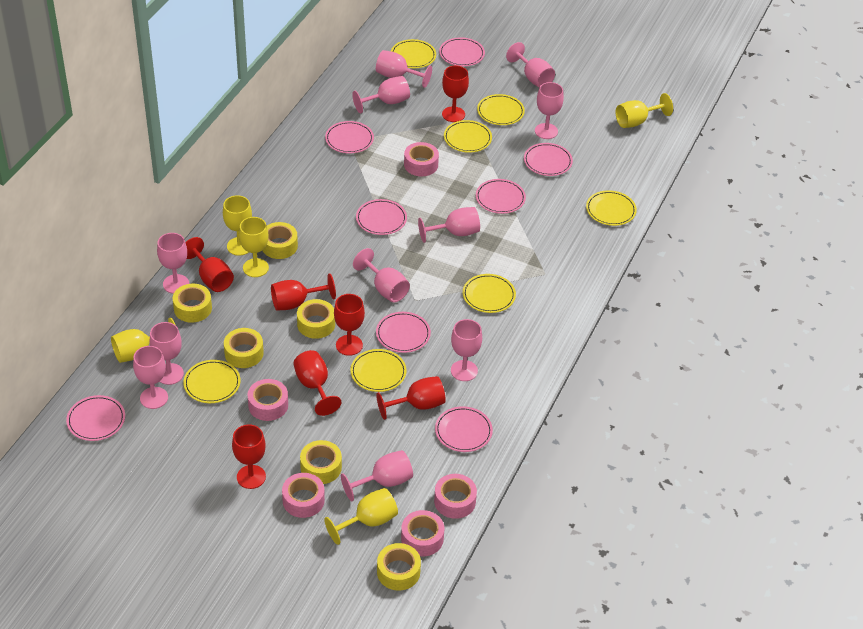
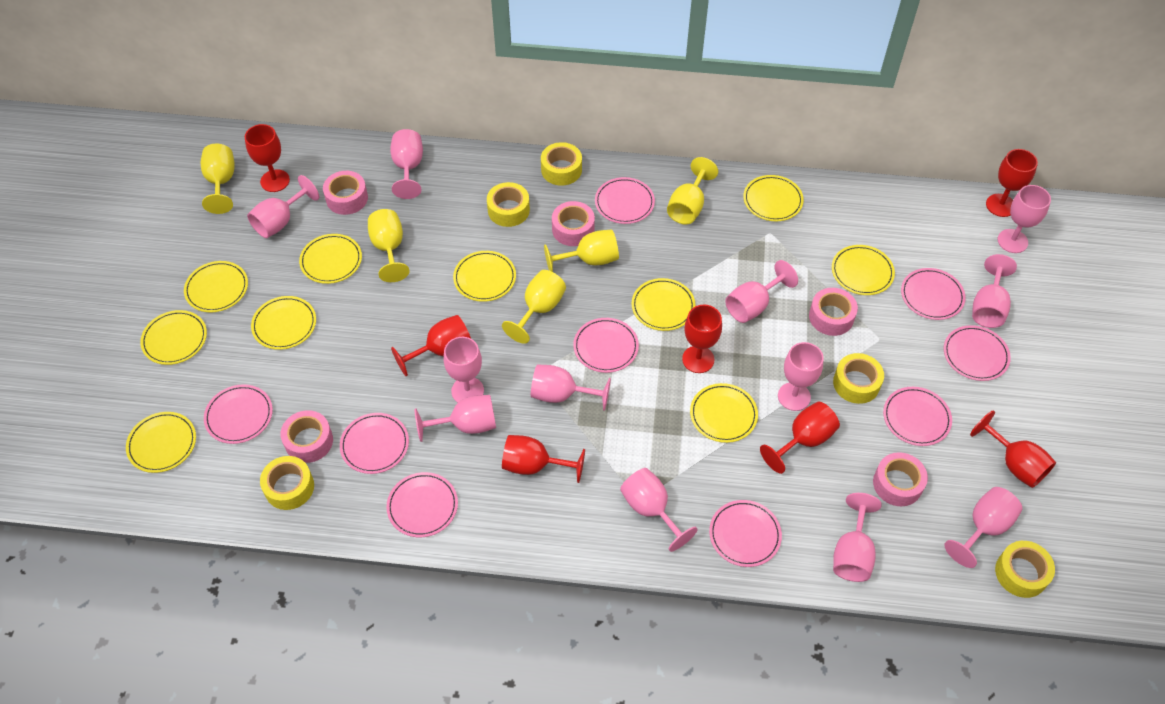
pink goblet: 11 -> 12
pink plate: 8 -> 9
yellow plate: 7 -> 10
yellow tape: 6 -> 5

